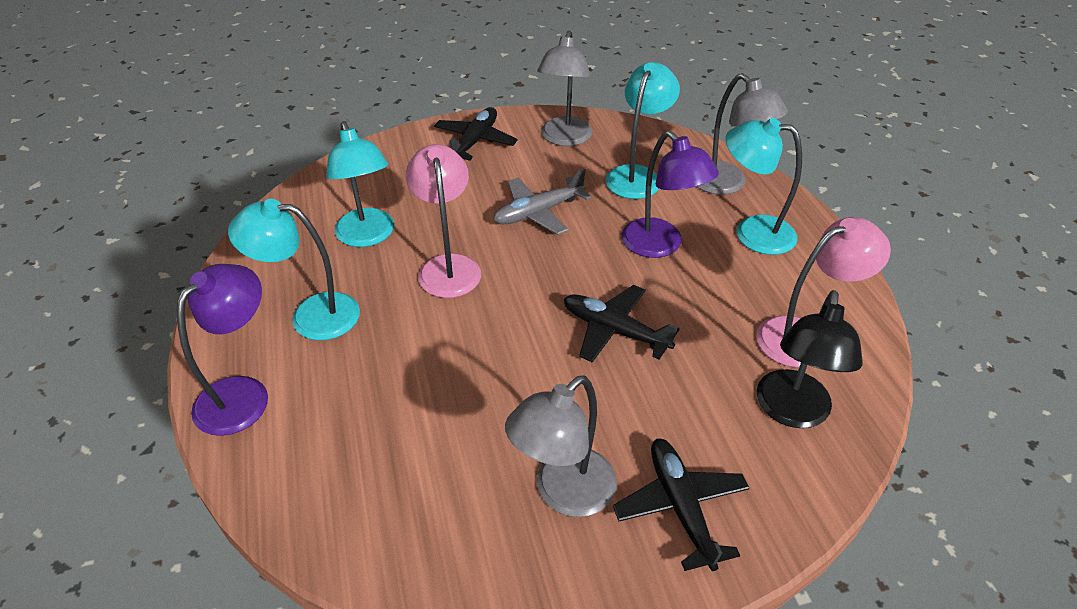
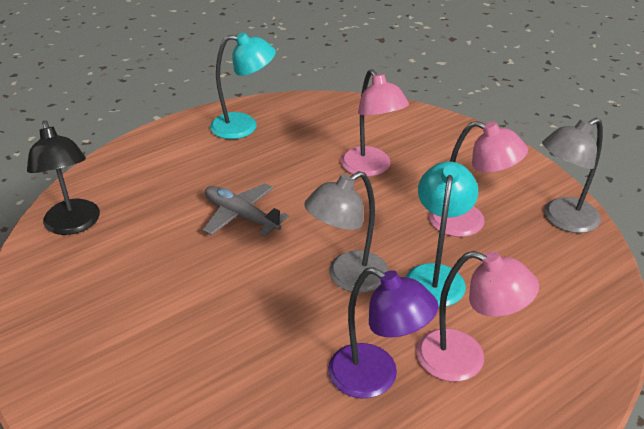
black plane: 3 -> 0
grey lamp: 3 -> 2
pink lamp: 2 -> 3
purple lamp: 2 -> 1
turquoise lamp: 4 -> 2

